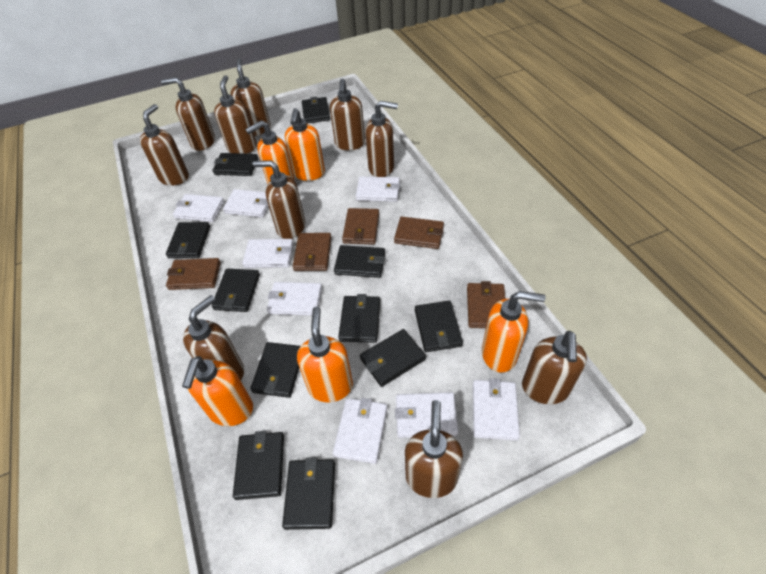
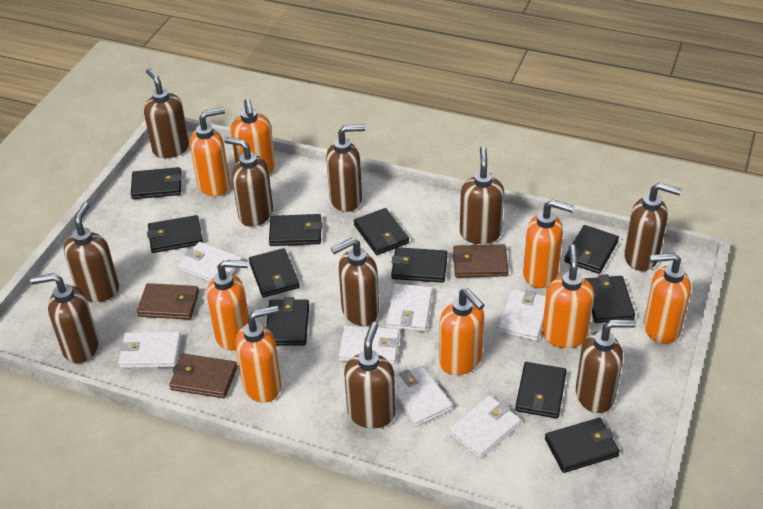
brown wallet: 5 -> 3
orange soap dispenser: 5 -> 8
white wallet: 8 -> 7

